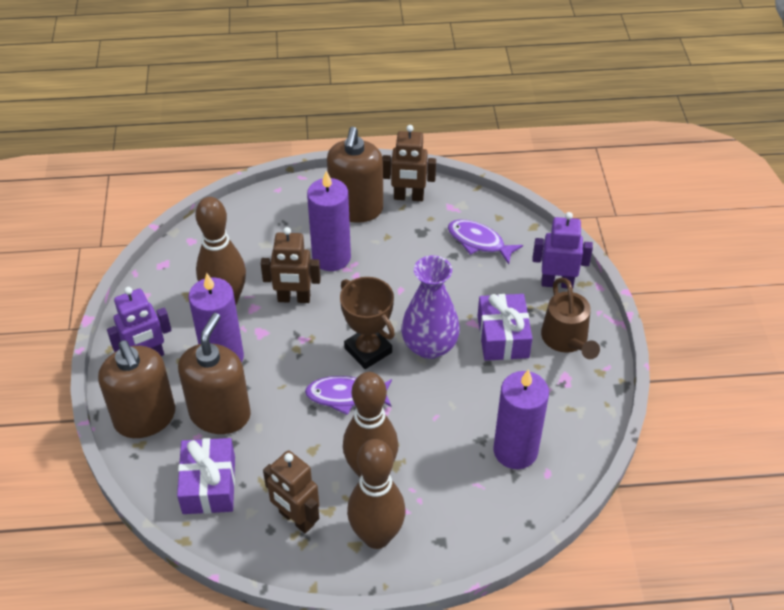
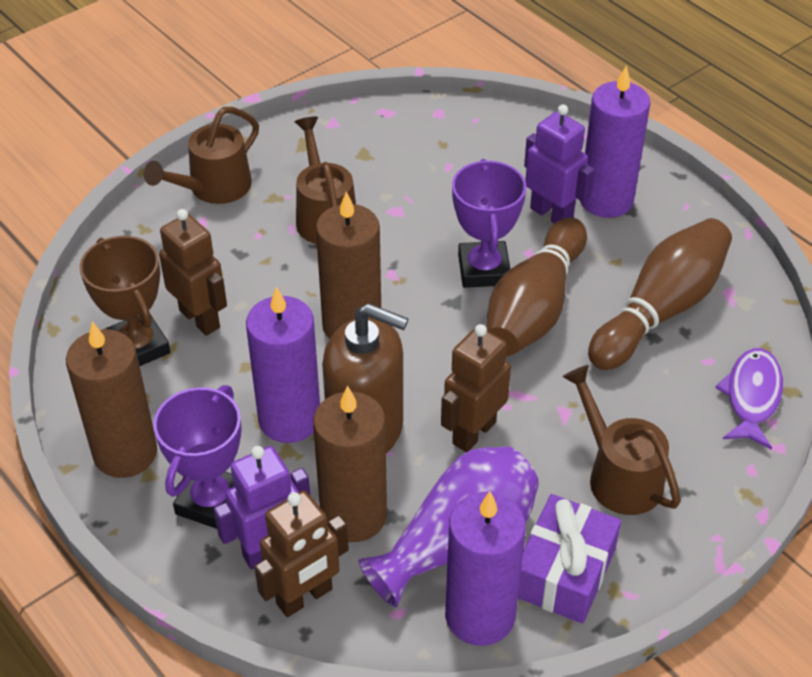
brown bowling pin: 3 -> 2
brown candle: 0 -> 3
brown soap dispenser: 3 -> 1
brown watering can: 1 -> 3
purple fish: 2 -> 1
purple gift: 2 -> 1
purple trophy: 0 -> 2

